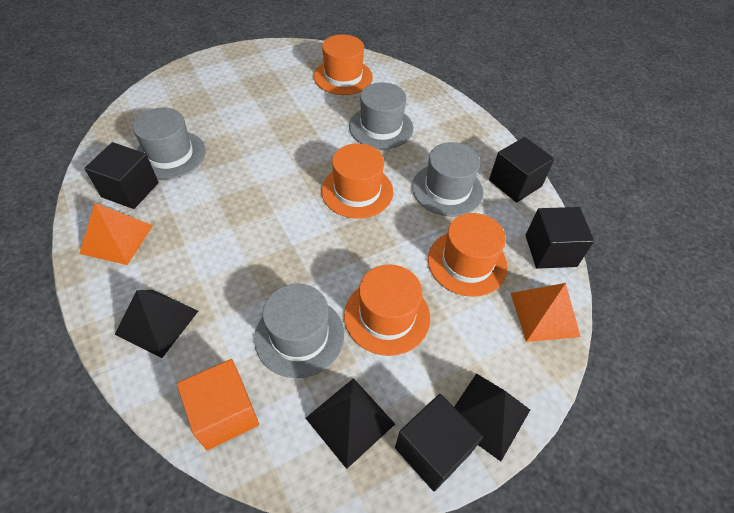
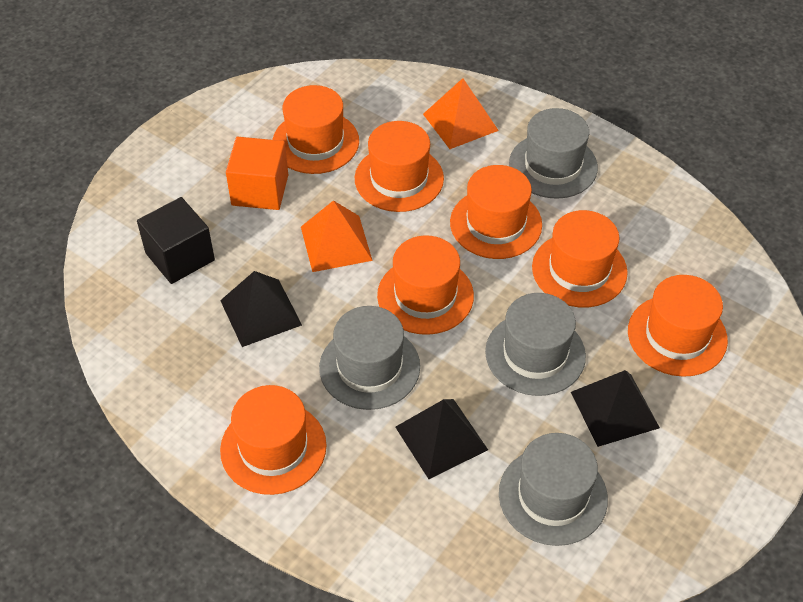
black cube: 4 -> 1
orange hat: 4 -> 7

